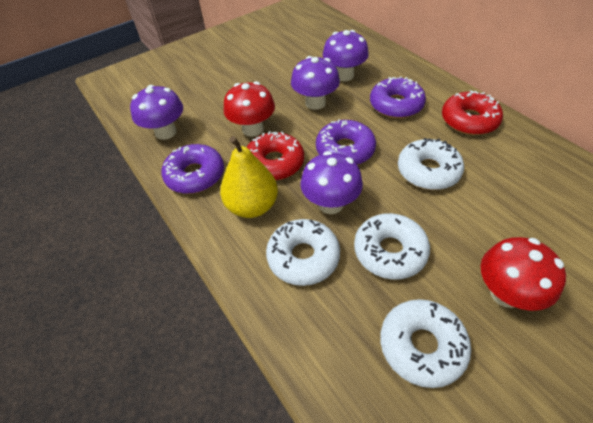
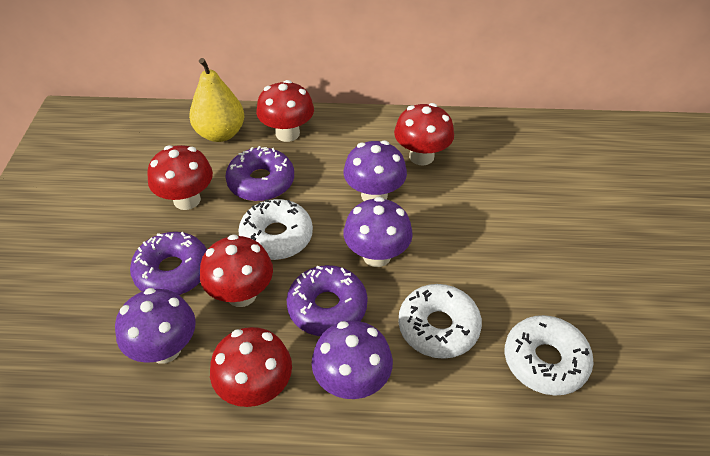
red donut: 2 -> 0
red mushroom: 2 -> 5
white donut: 4 -> 3

